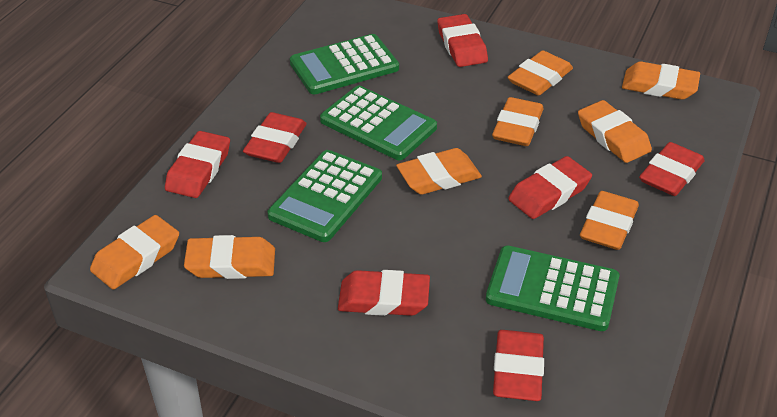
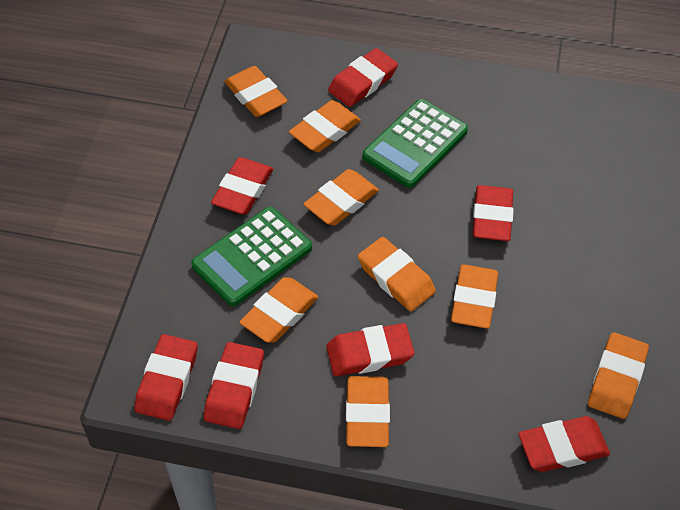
green calculator: 4 -> 2

